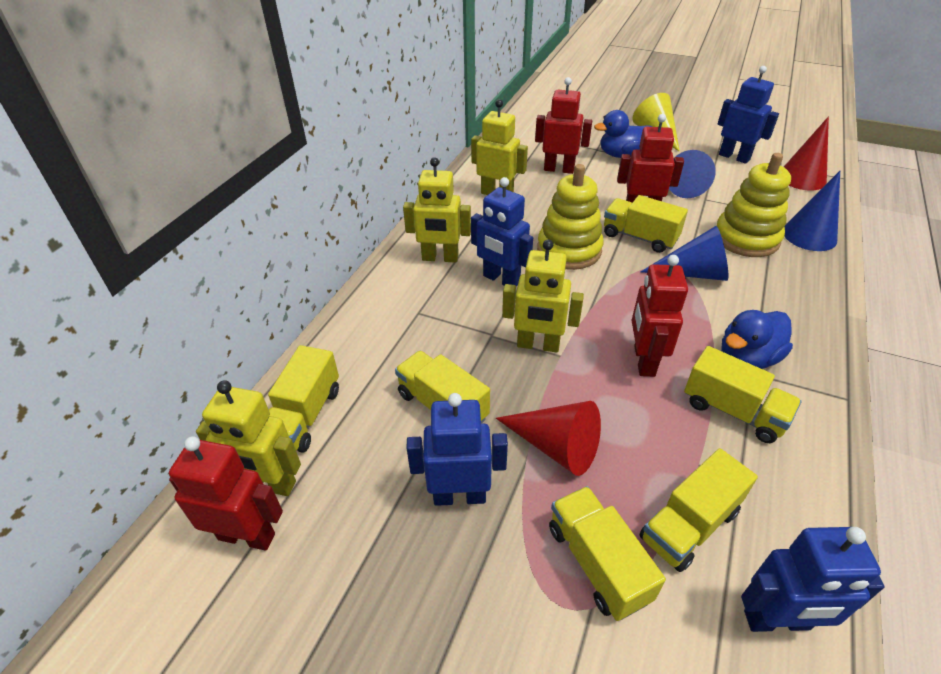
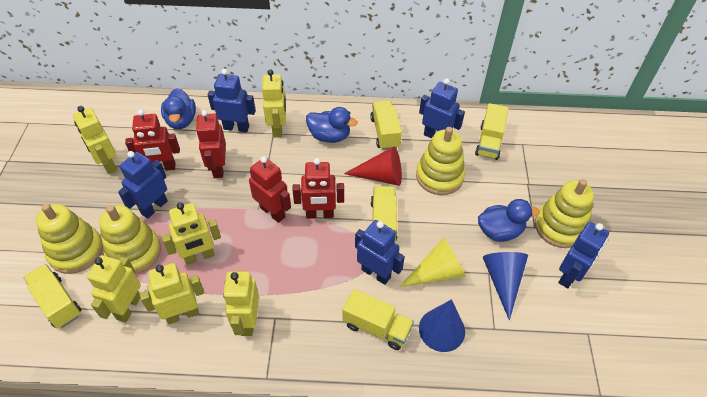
blue cone: 3 -> 2
blue duck: 2 -> 3
blue robot: 4 -> 5
red cone: 2 -> 1
yellow robot: 4 -> 6
yellow stacking toy: 2 -> 4
yellow truck: 6 -> 5

